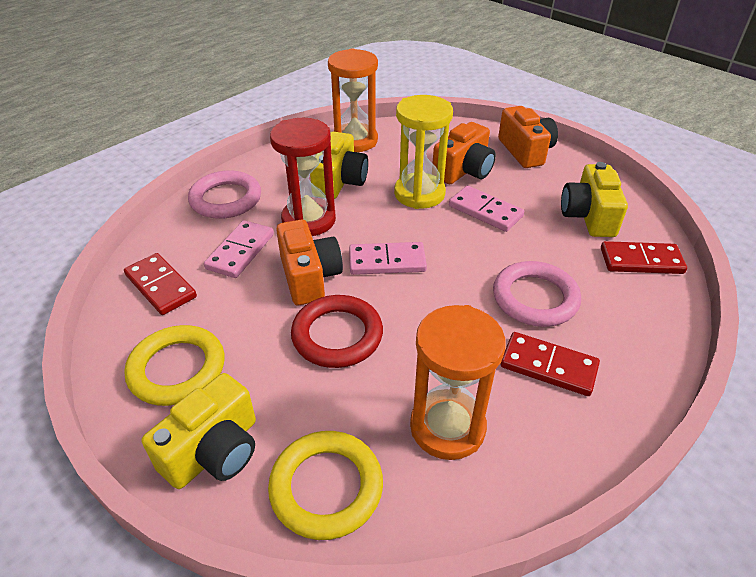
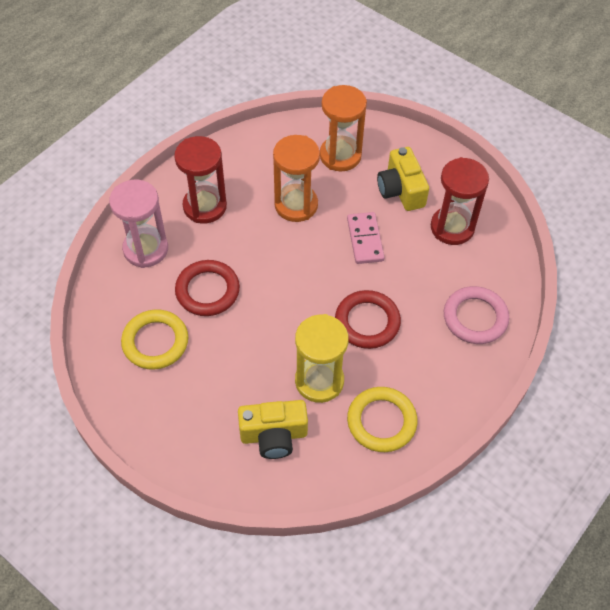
orange camera: 3 -> 0
pink domino: 3 -> 1
pink hourglass: 0 -> 1
pink ring: 2 -> 1
red domino: 3 -> 0
red hourglass: 1 -> 2
red ring: 1 -> 2
yellow camera: 3 -> 2

